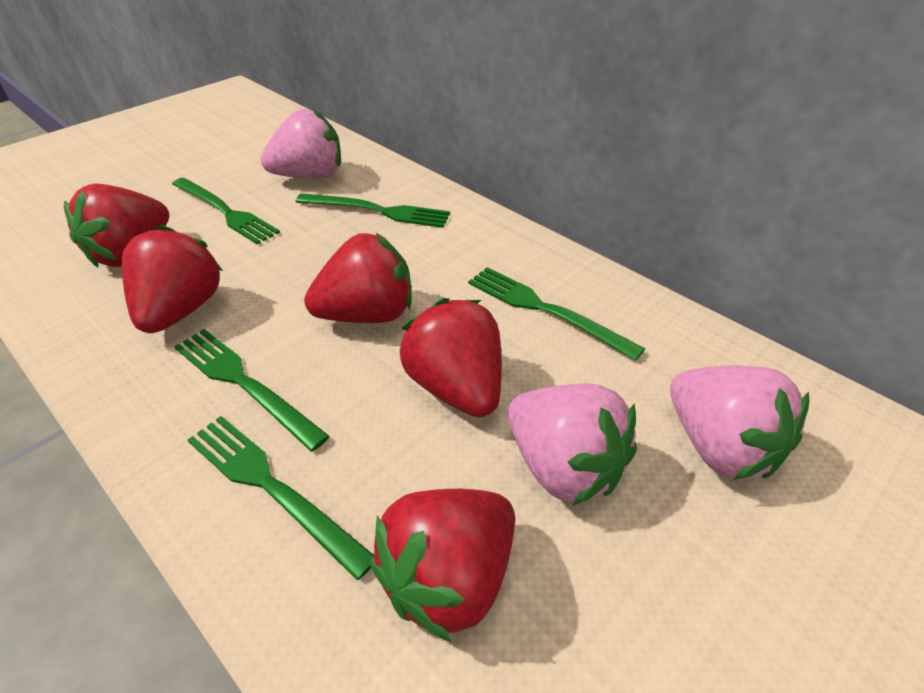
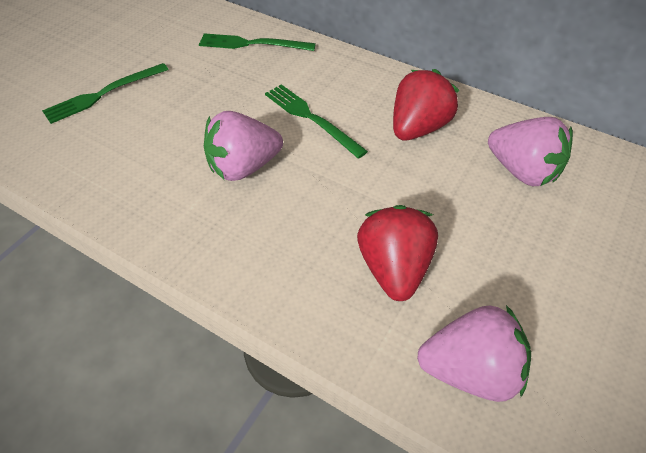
green fork: 5 -> 3
red strawberry: 5 -> 2

